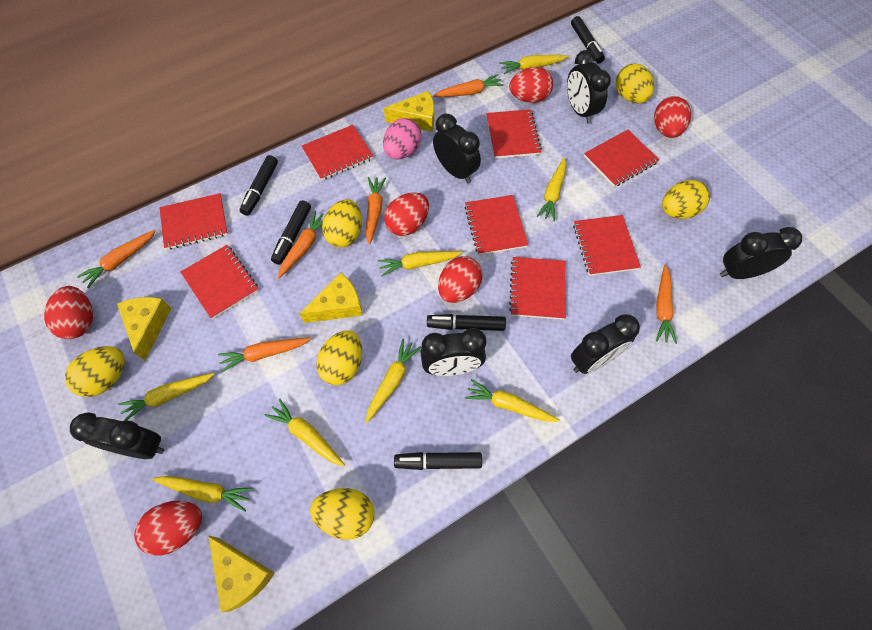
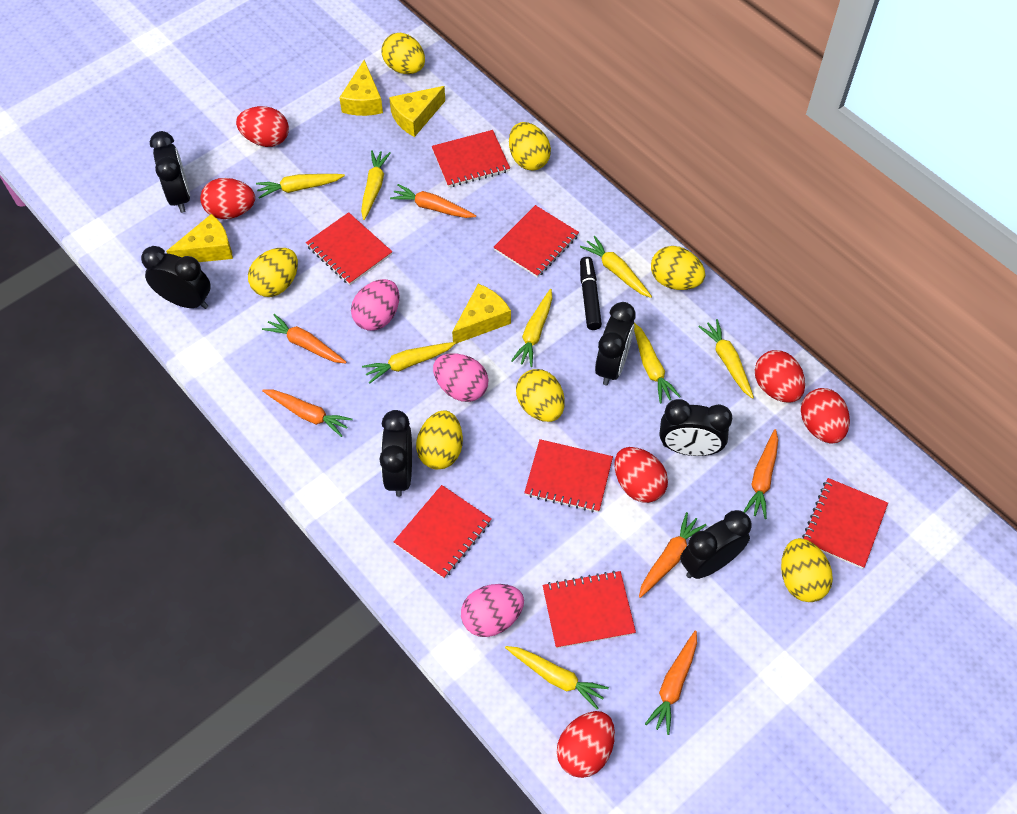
black marker: 5 -> 1
pink egg: 1 -> 3
red notebook: 8 -> 7
yellow egg: 6 -> 7

